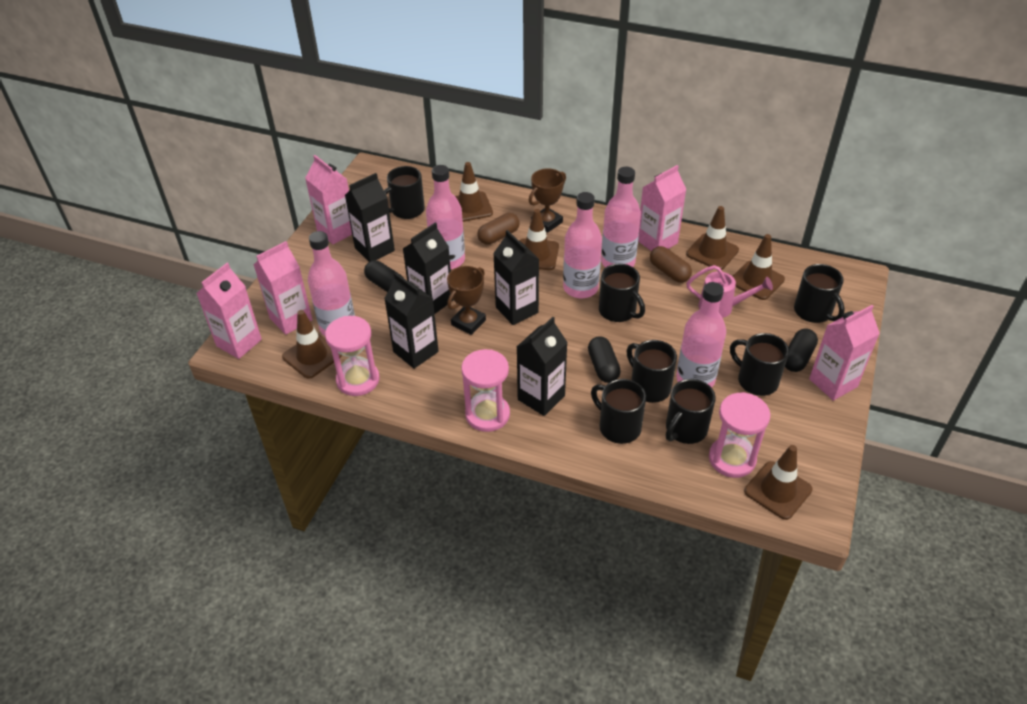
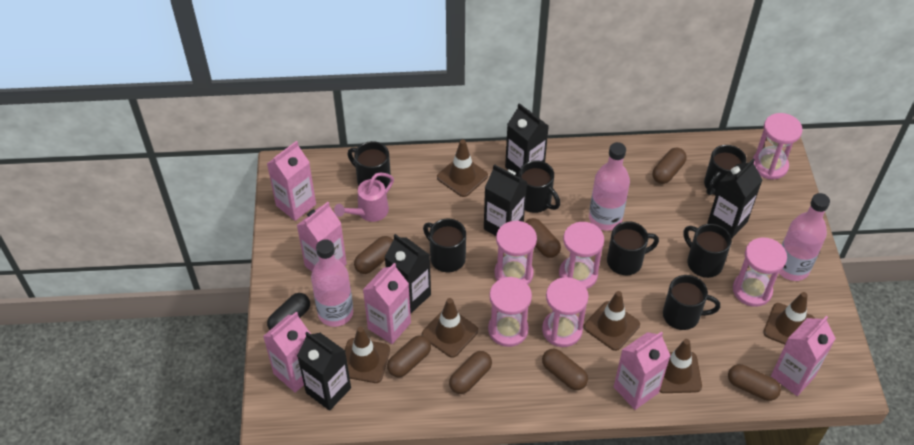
black capsule: 3 -> 1
brown capsule: 2 -> 7
brown trophy: 2 -> 0
pink bottle: 5 -> 3
pink carton: 5 -> 6
pink hourglass: 3 -> 6

